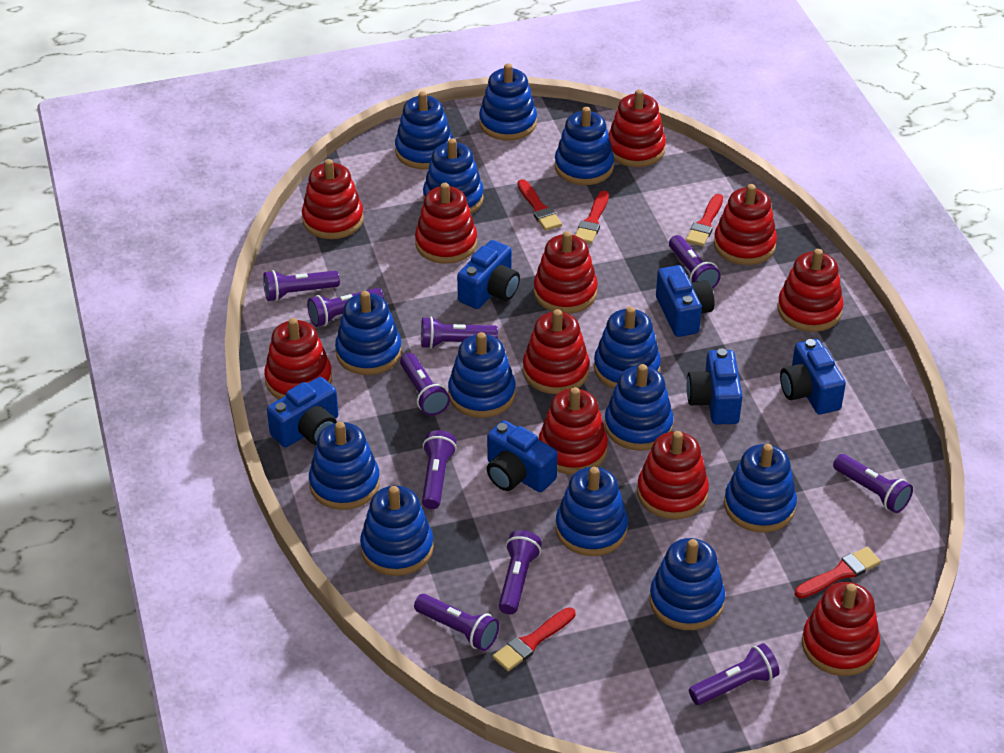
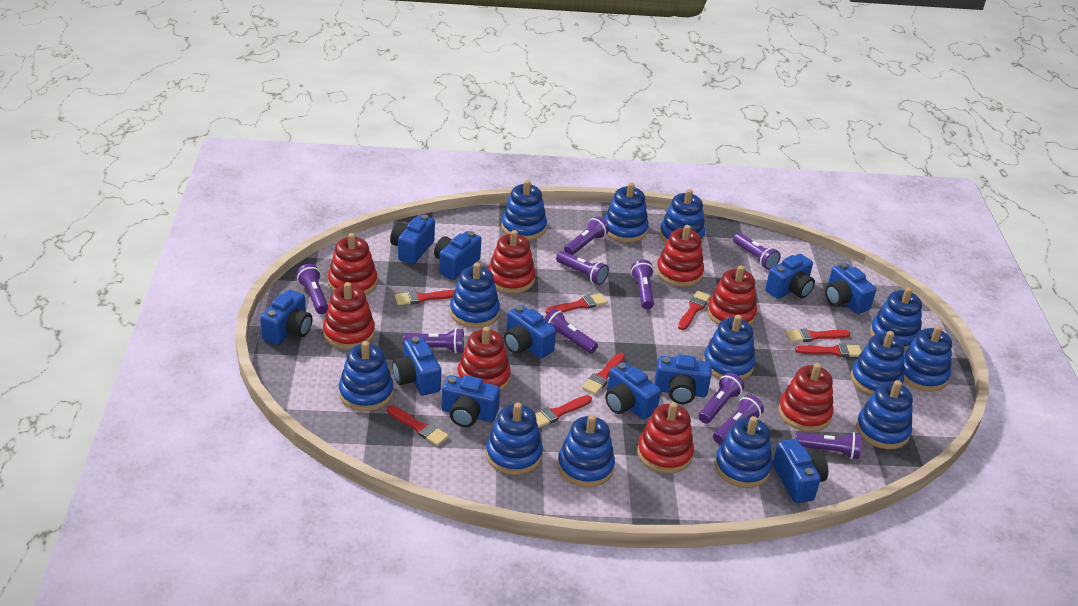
blue camera: 6 -> 11
red brush: 5 -> 8
red stacking toy: 11 -> 8

